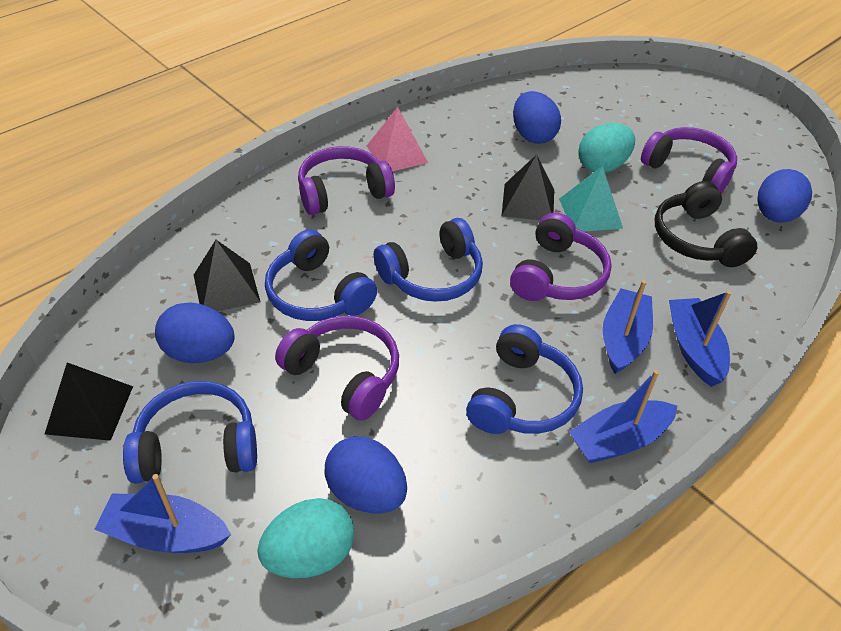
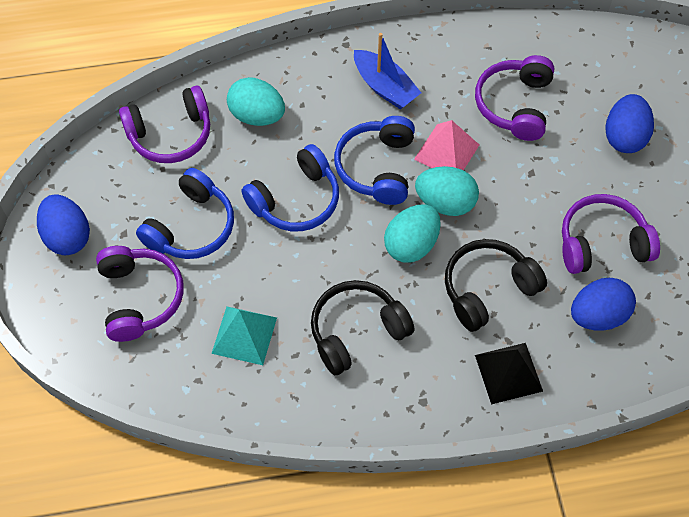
black headphones: 1 -> 2
black pyramid: 3 -> 1
blue boat: 4 -> 1
blue egg: 4 -> 3
blue headphones: 4 -> 3
turquoise egg: 2 -> 3

